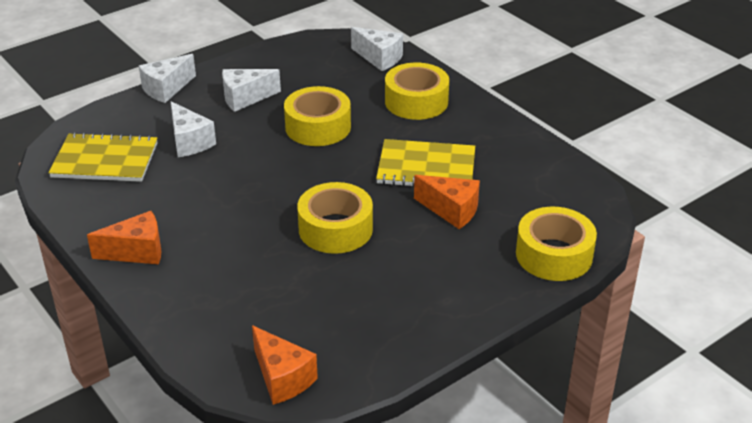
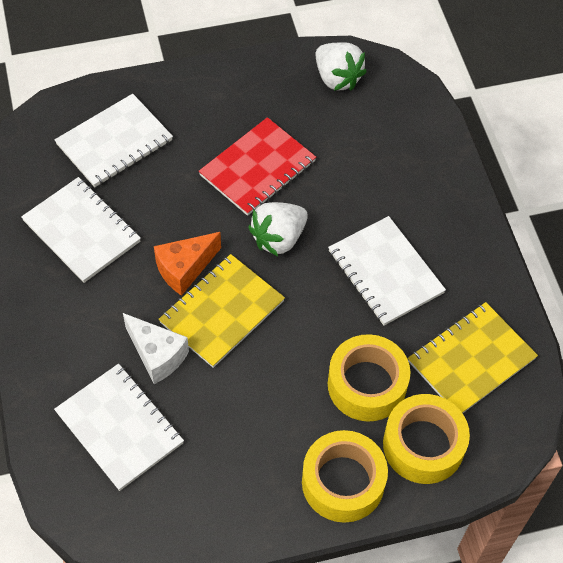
orange cheese: 3 -> 1
red notebook: 0 -> 1
white cheese: 4 -> 1
white notebook: 0 -> 4
white strawberry: 0 -> 2
yellow tape: 4 -> 3

